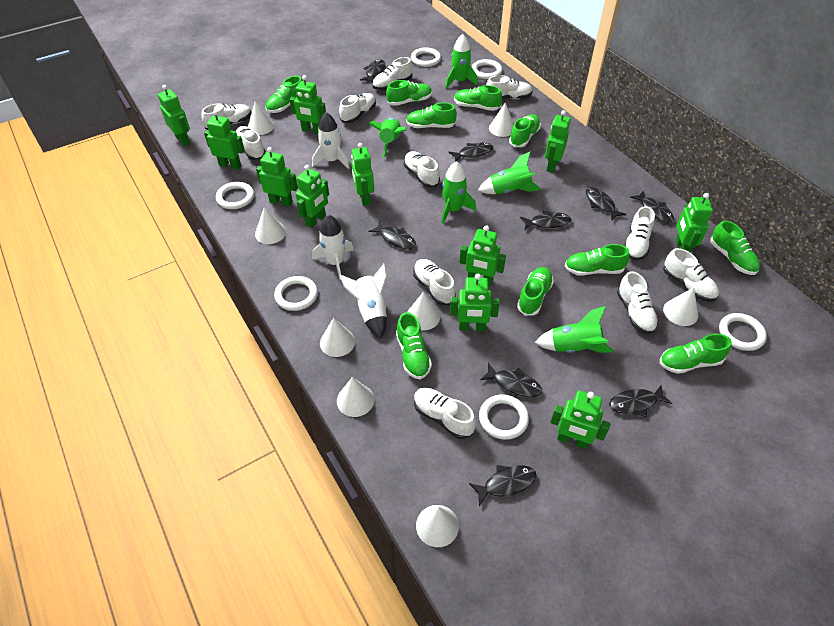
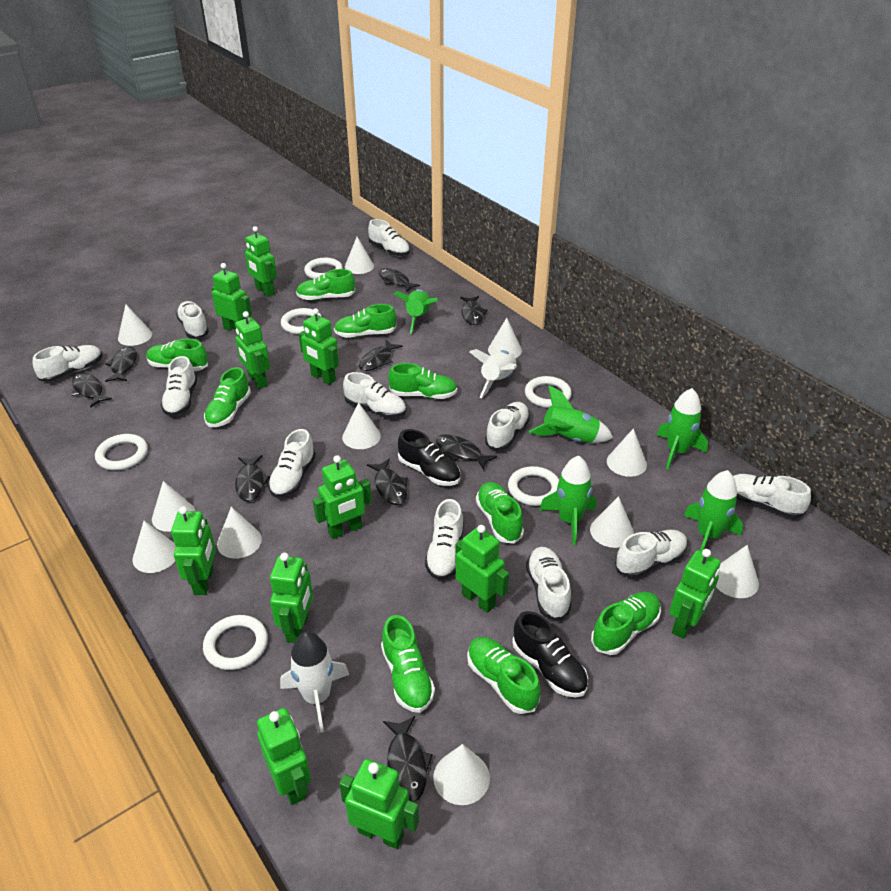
black shoe: 0 -> 2
green shoe: 10 -> 9
white cone: 8 -> 11
white rocket: 3 -> 2

